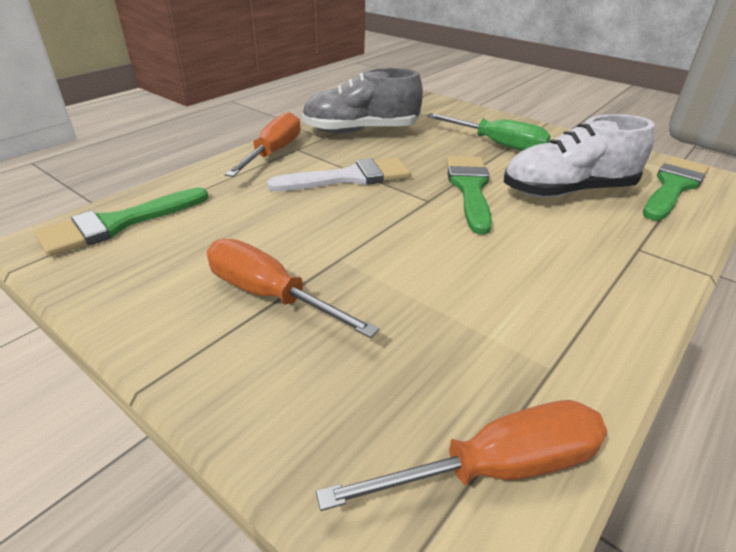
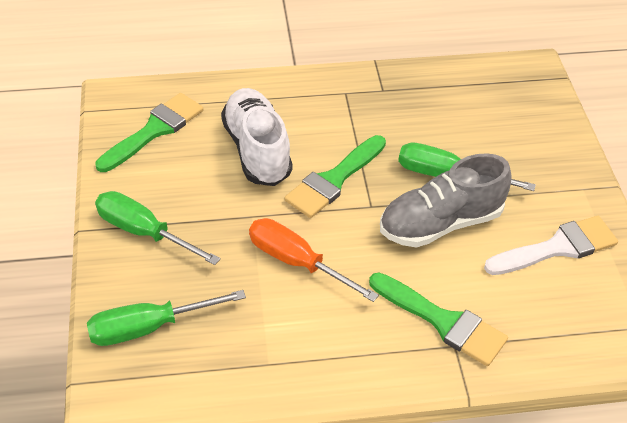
green screwdriver: 1 -> 3
orange screwdriver: 3 -> 1

